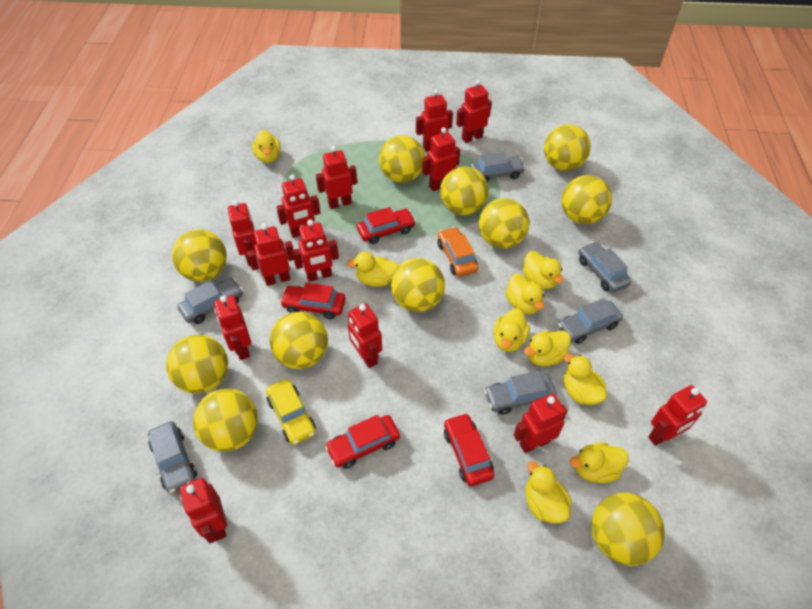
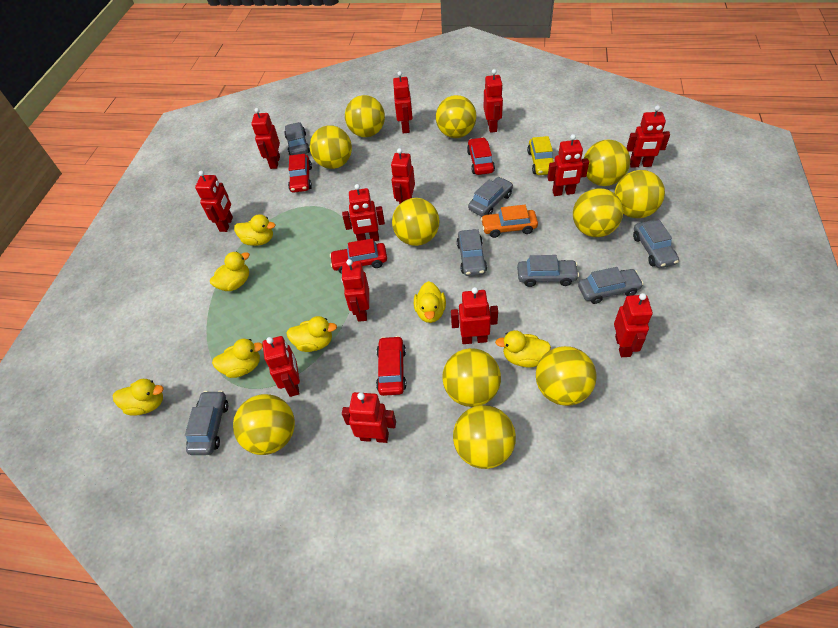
grey car: 6 -> 7
yellow duck: 9 -> 7

